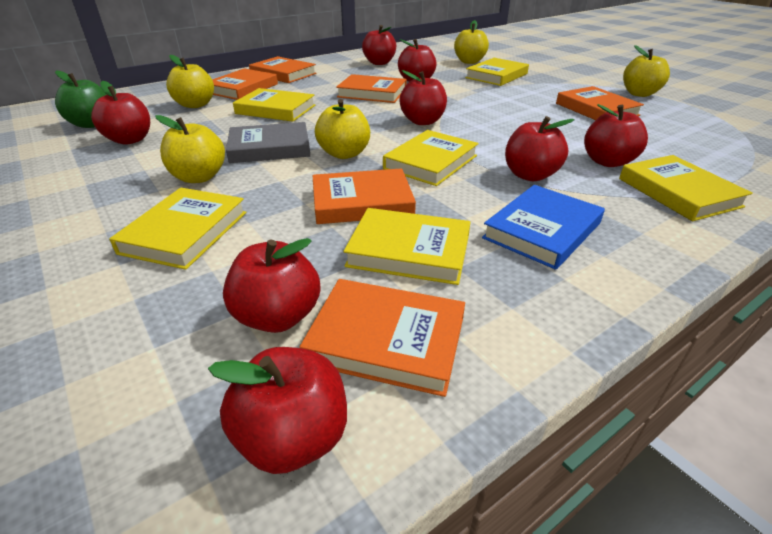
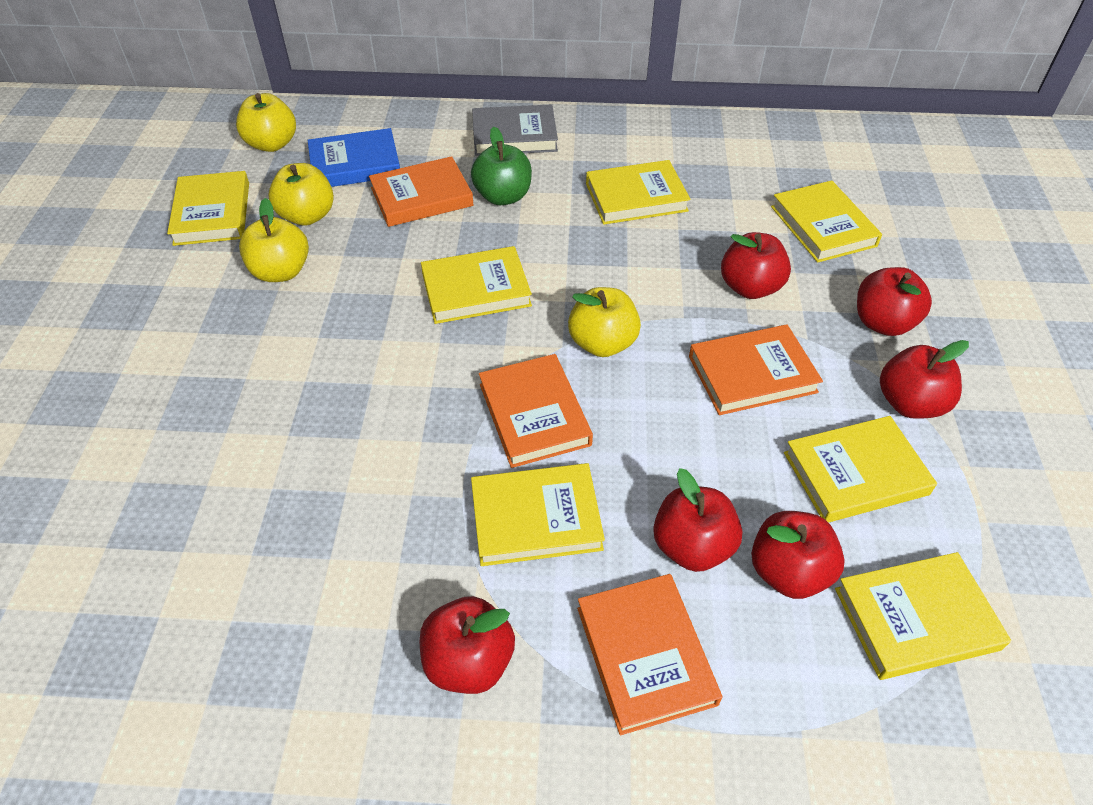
orange book: 6 -> 4
red apple: 8 -> 6
yellow apple: 5 -> 4
yellow book: 6 -> 7

